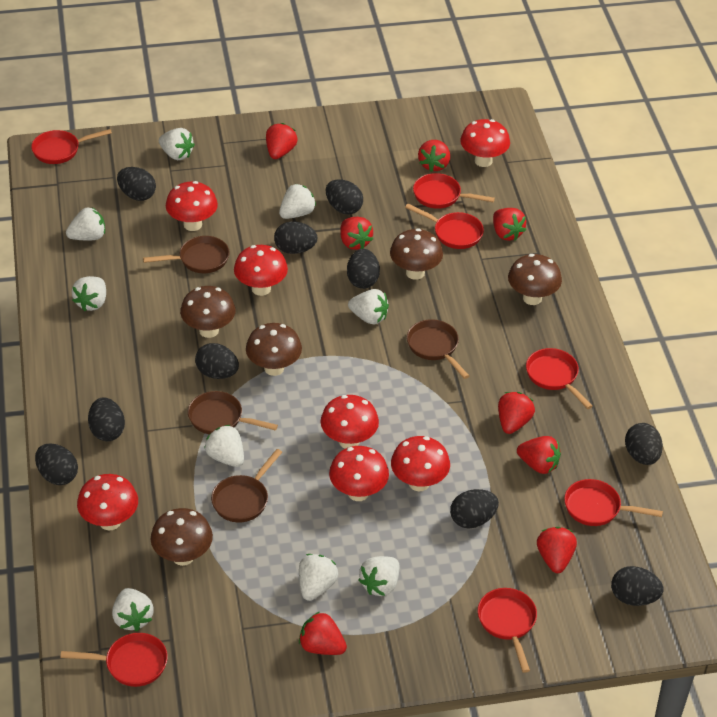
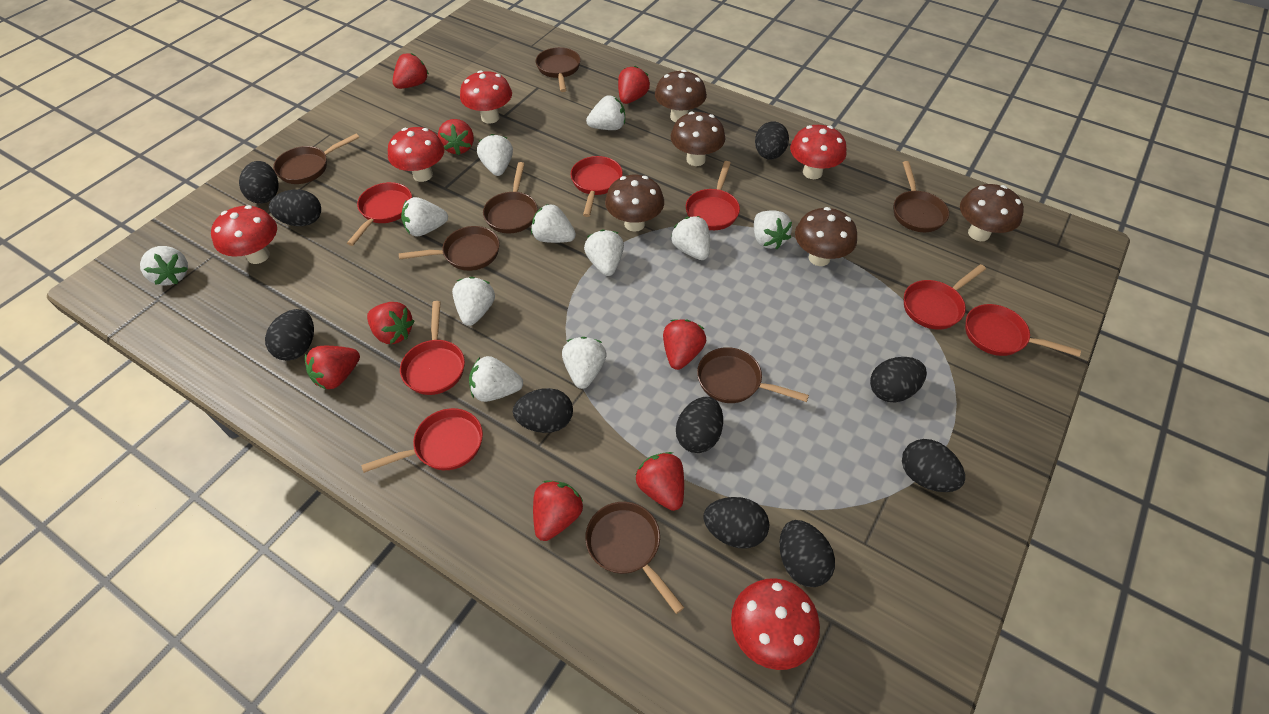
brown pan: 4 -> 7
red mushroom: 7 -> 5
white strawberry: 9 -> 11

